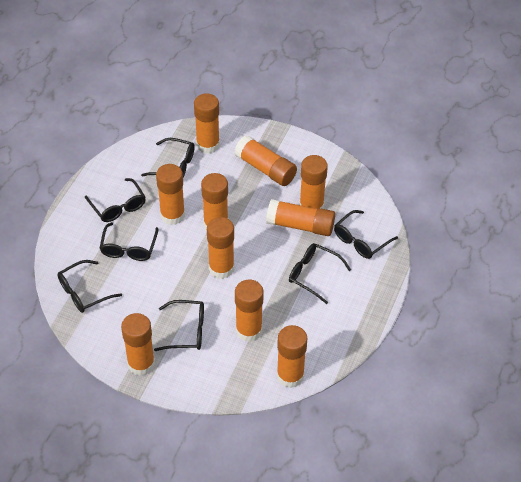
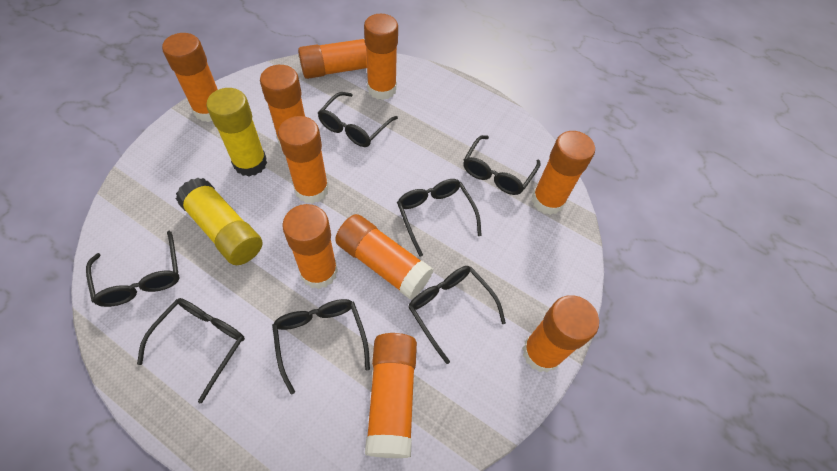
yellow glue stick: 0 -> 2

